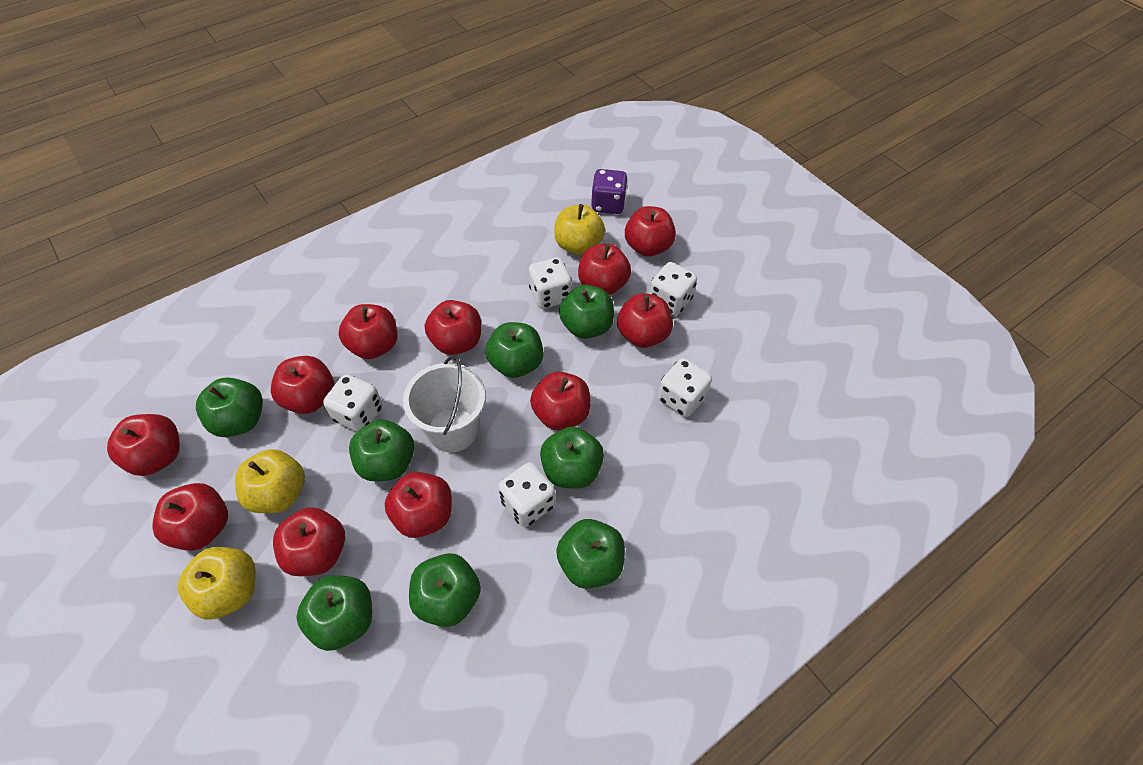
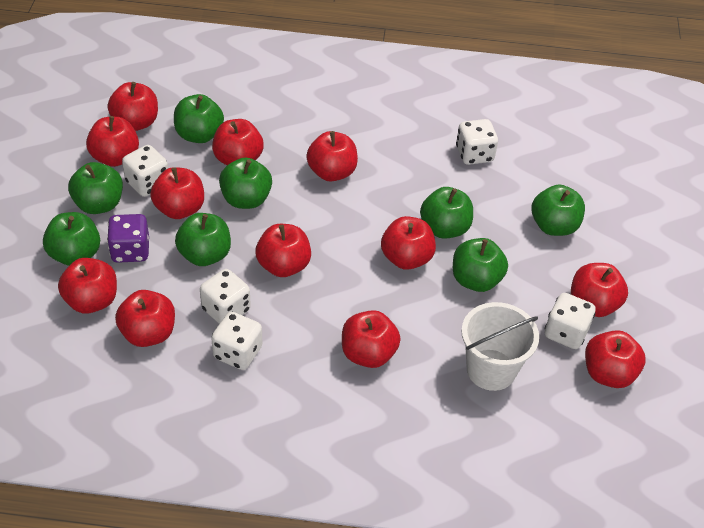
red apple: 11 -> 12
yellow apple: 3 -> 0

